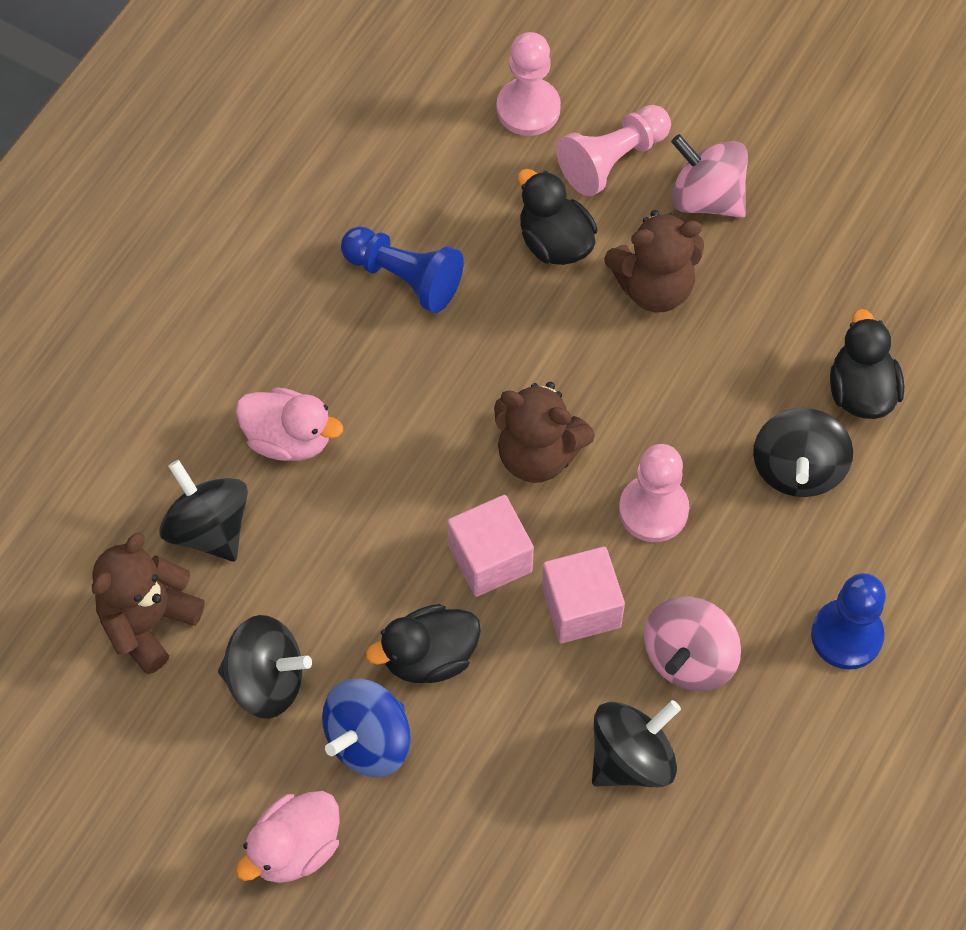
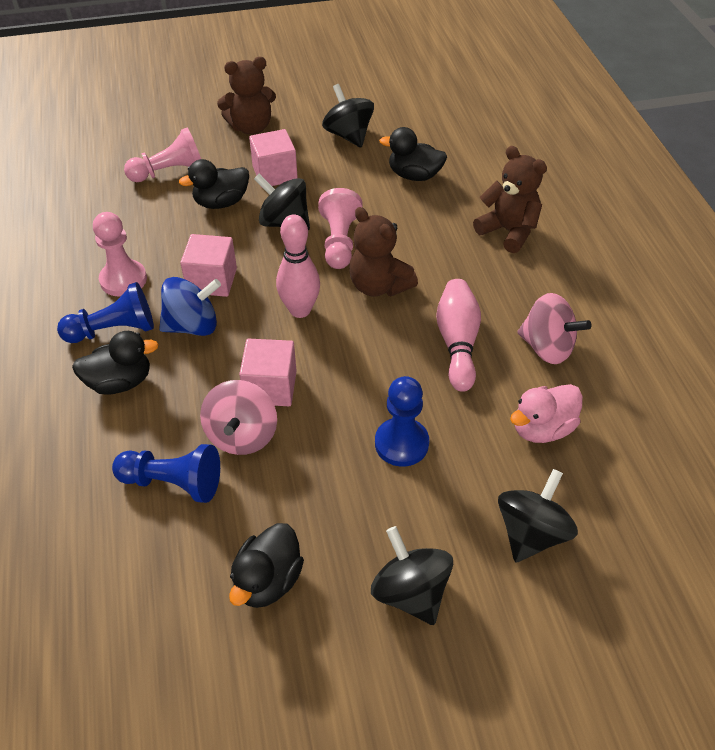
black duck: 3 -> 4
blue pawn: 2 -> 3
pink bowling pin: 0 -> 2
pink cube: 2 -> 3
pink duck: 2 -> 1

